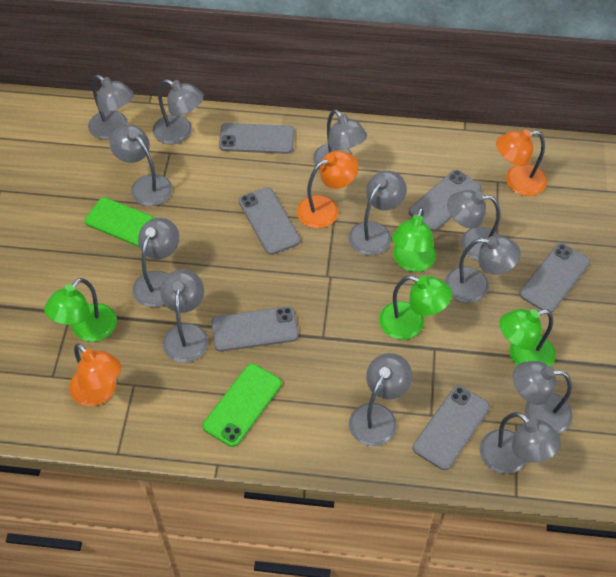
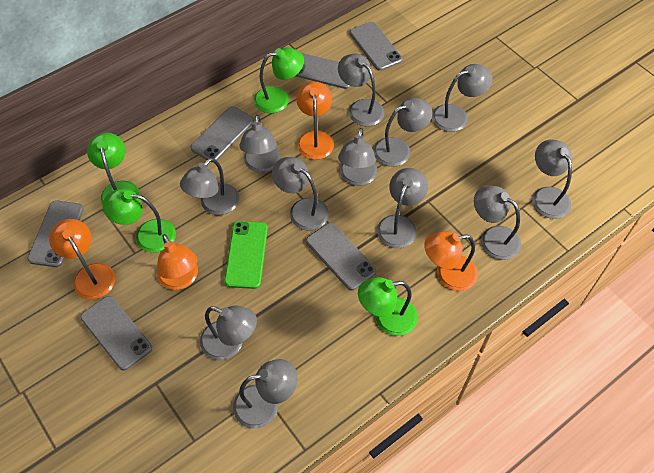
green phone: 2 -> 1
orange lamp: 3 -> 4

